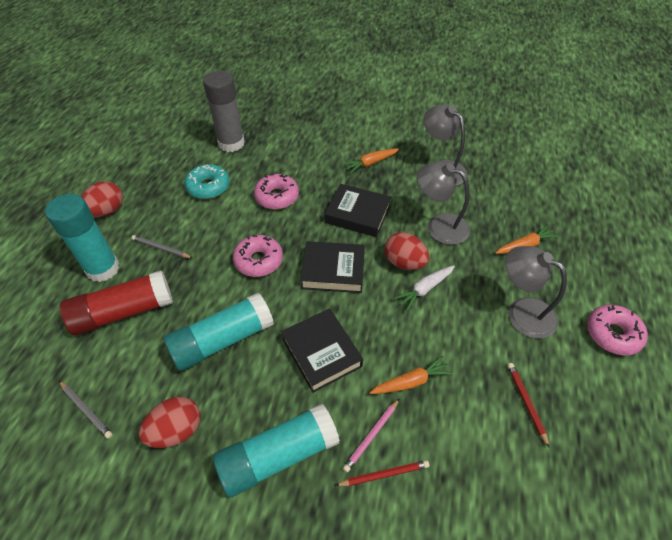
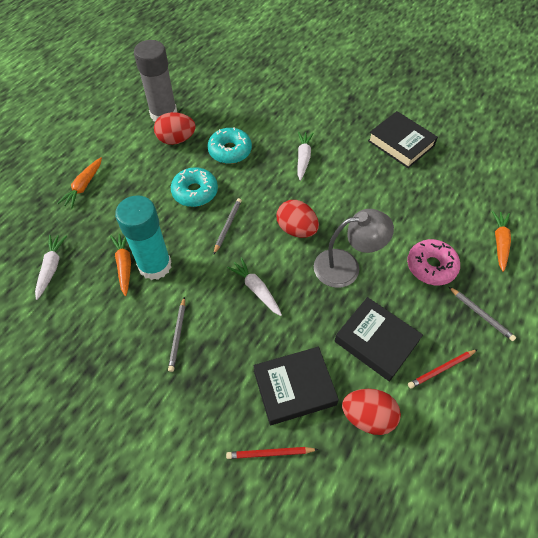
grey lamp: 3 -> 1
grey pencil: 2 -> 3
pink donut: 3 -> 1
pink pencil: 1 -> 0
red glue stick: 1 -> 0
turquoise donut: 1 -> 2
turquoise glue stick: 3 -> 1
white carrot: 1 -> 3

